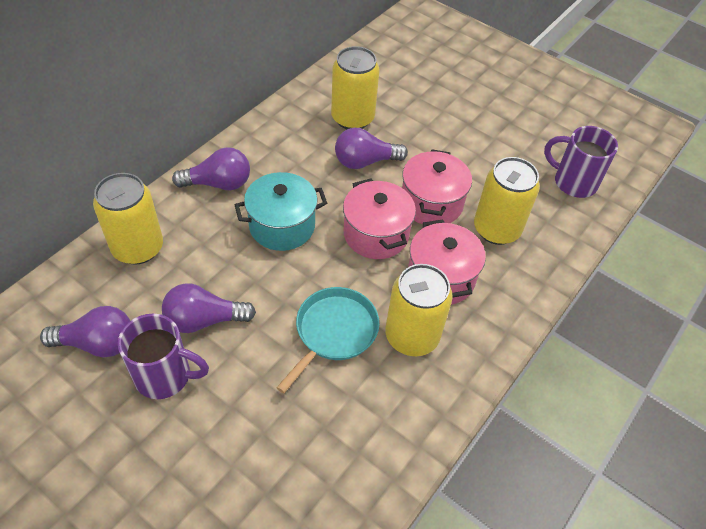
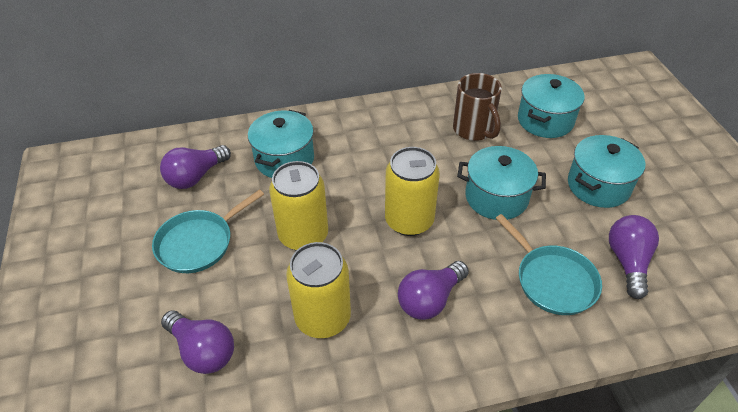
brown mug: 0 -> 1
pink pot: 3 -> 0
purple mug: 2 -> 0
turquoise pan: 1 -> 2
turquoise pot: 1 -> 4
yellow can: 4 -> 3

